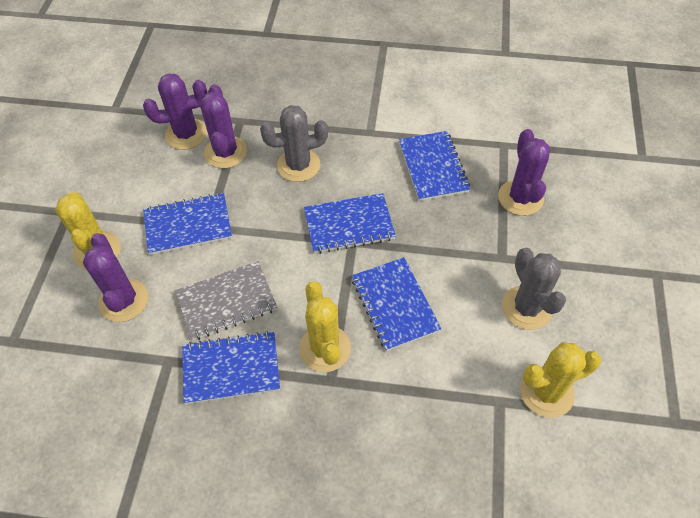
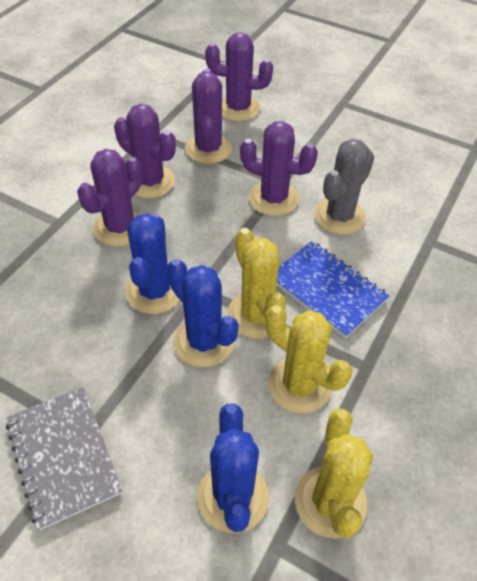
blue cactus: 0 -> 3
blue notebook: 5 -> 1
grey cactus: 2 -> 1
purple cactus: 4 -> 5

